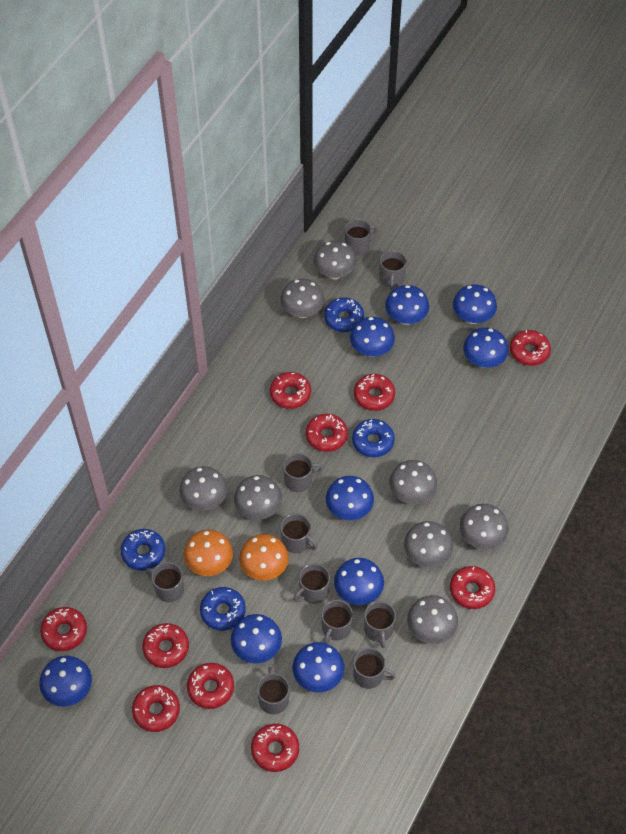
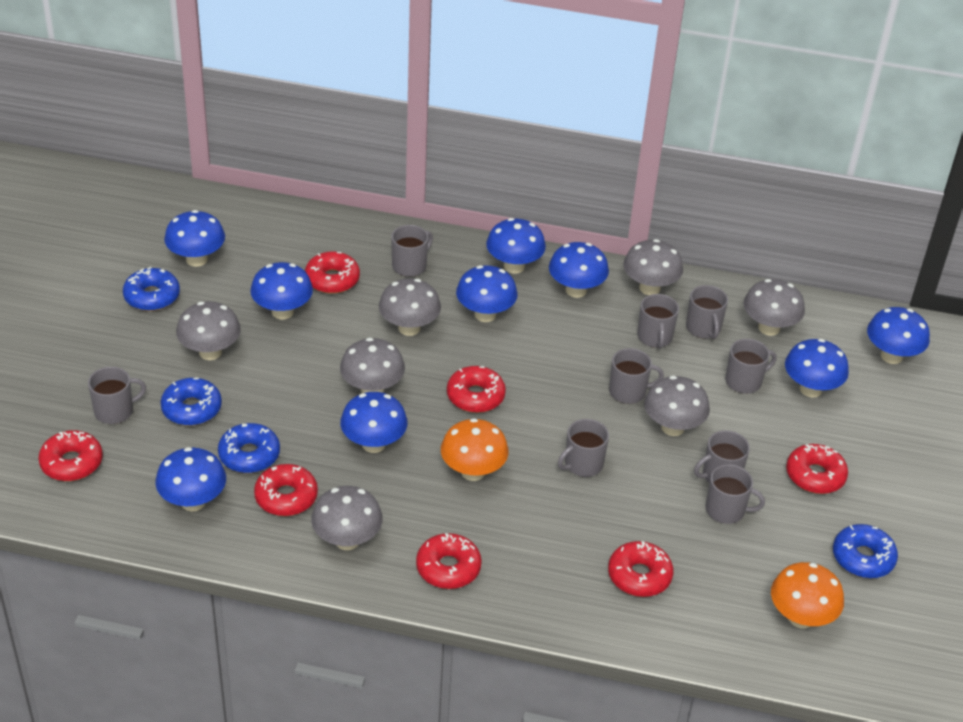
grey mug: 10 -> 9
grey mushroom: 8 -> 7
red donut: 10 -> 7

